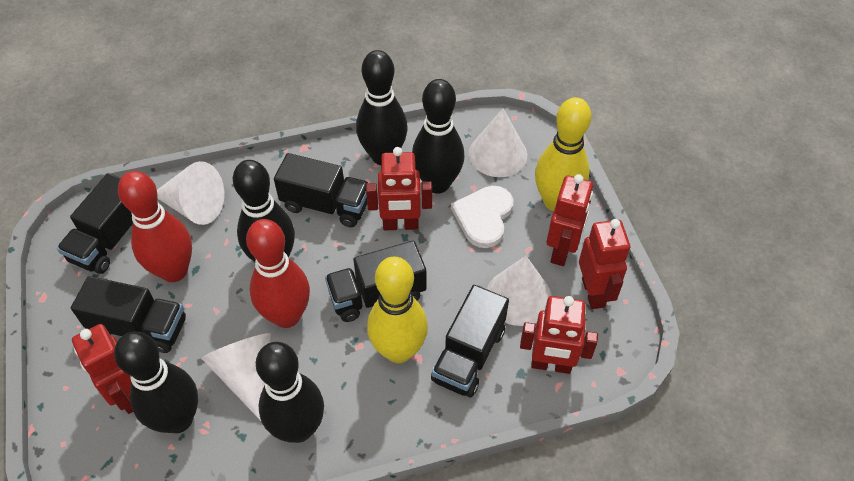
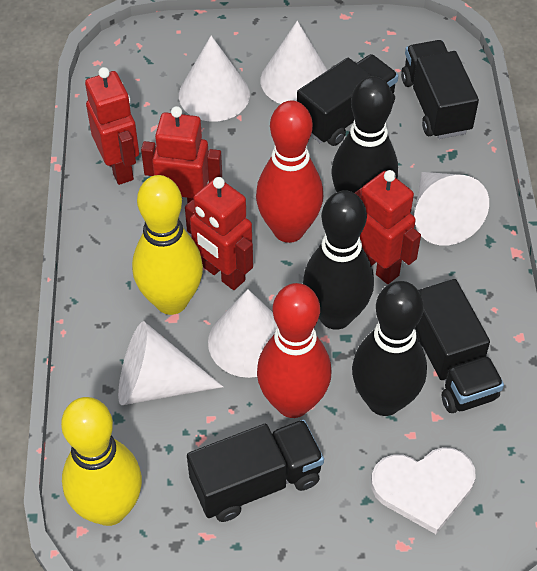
black bowling pin: 5 -> 3
black truck: 5 -> 4
red robot: 5 -> 4
white cone: 4 -> 5

